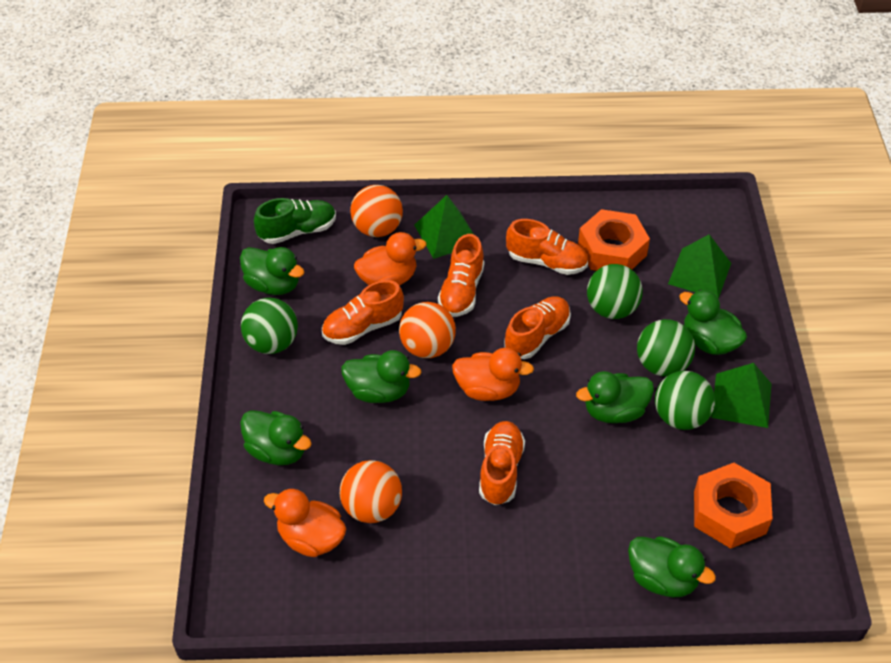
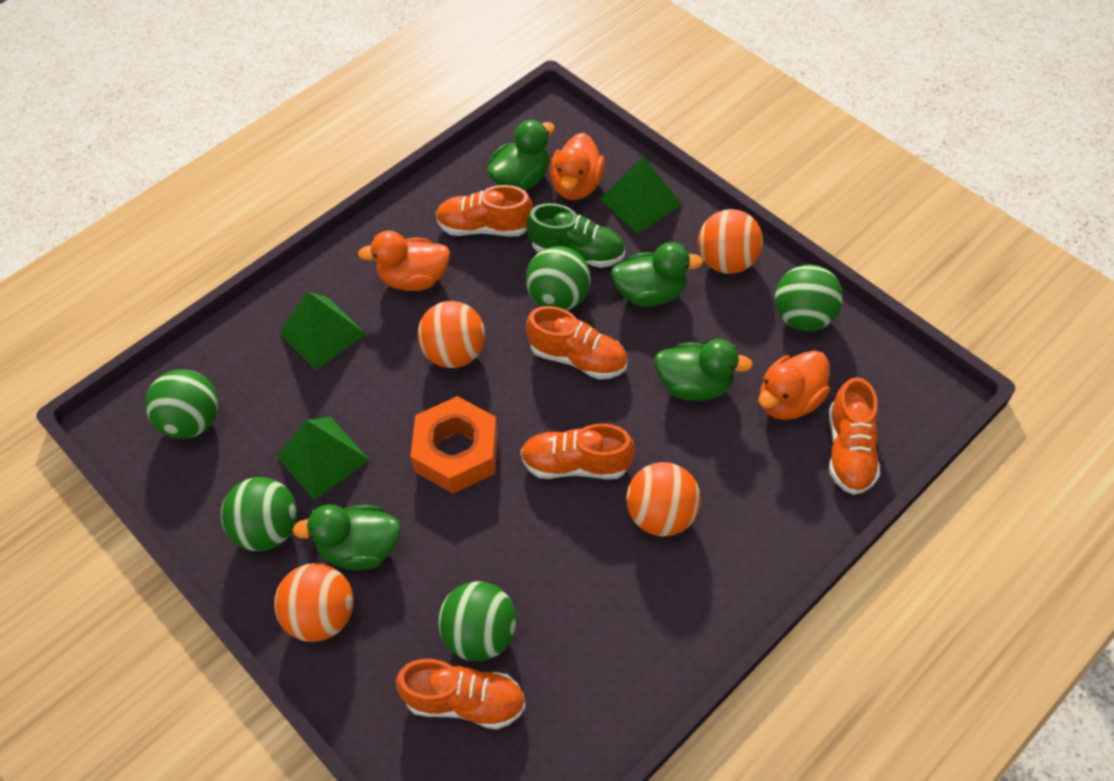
green ball: 4 -> 5
green duck: 6 -> 4
orange ball: 3 -> 4
orange nut: 2 -> 1

